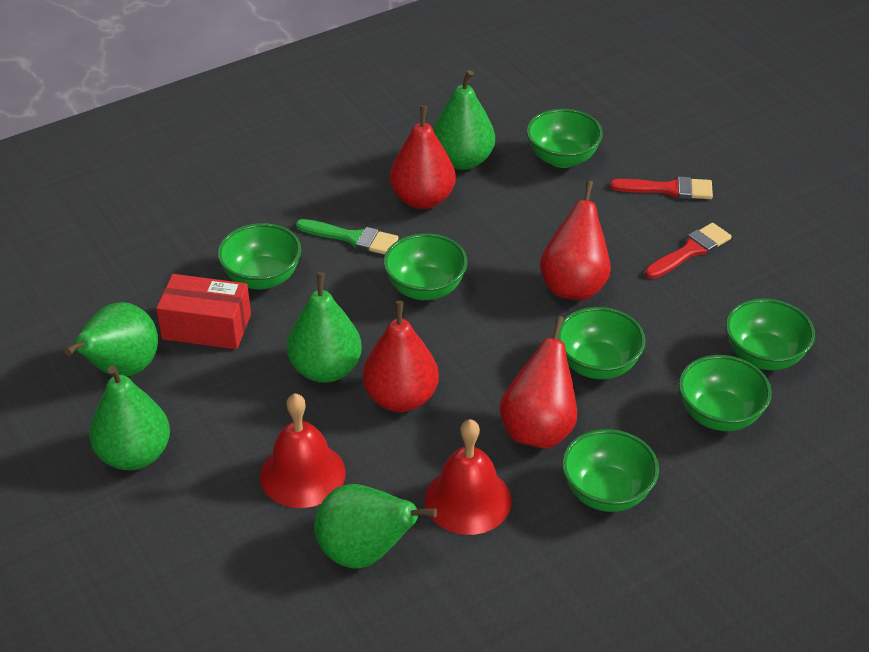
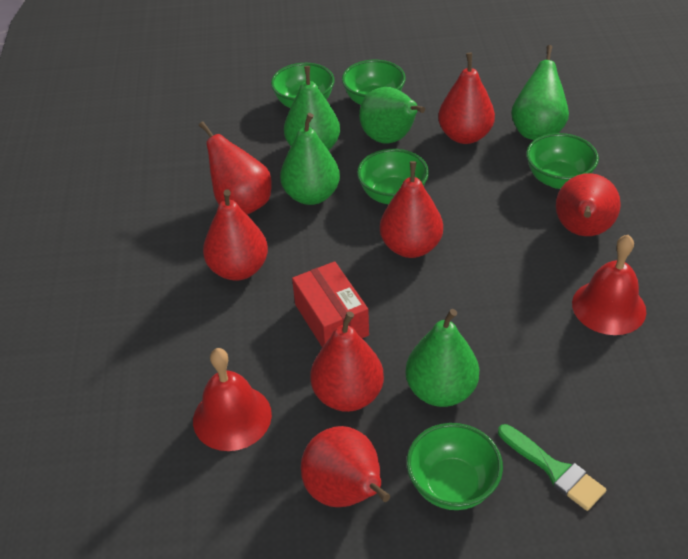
green bowl: 7 -> 5
red brush: 2 -> 0
red pear: 4 -> 7

